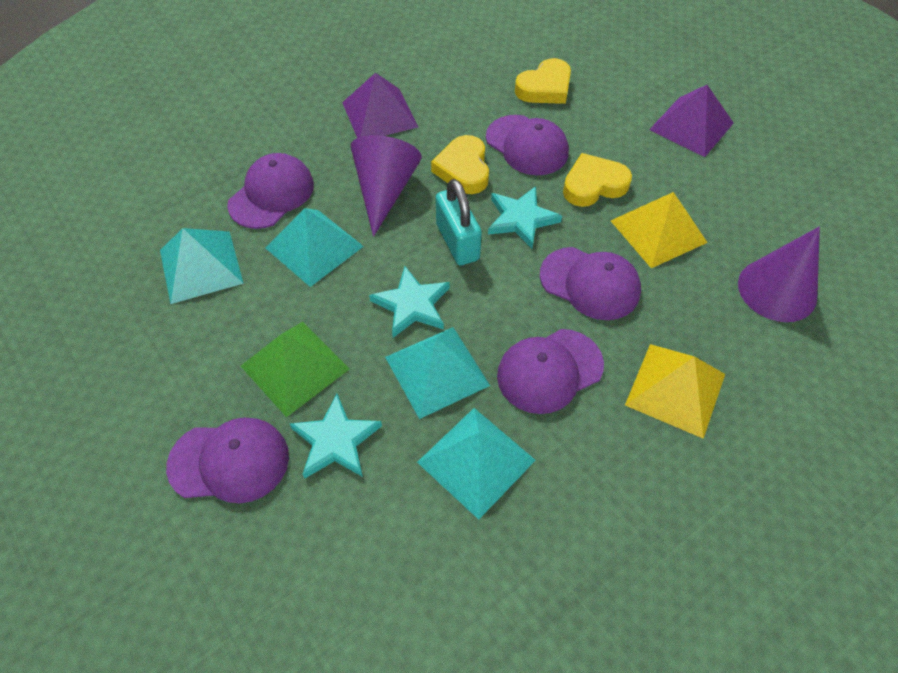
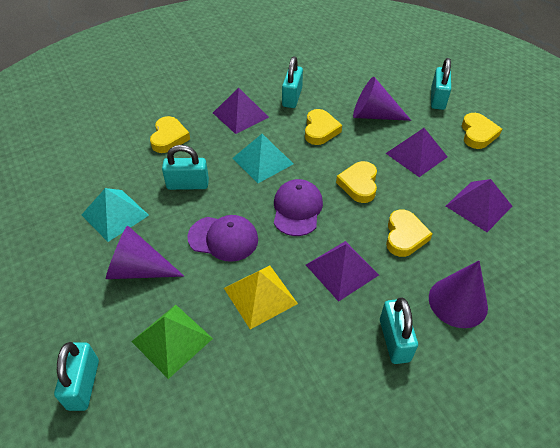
purple cap: 5 -> 2
purple cone: 2 -> 3
purple pyramid: 2 -> 4
turquoise padlock: 1 -> 5
turquoise pyramid: 4 -> 2
turquoise star: 3 -> 0
yellow heart: 3 -> 5
yellow pyramid: 2 -> 1

